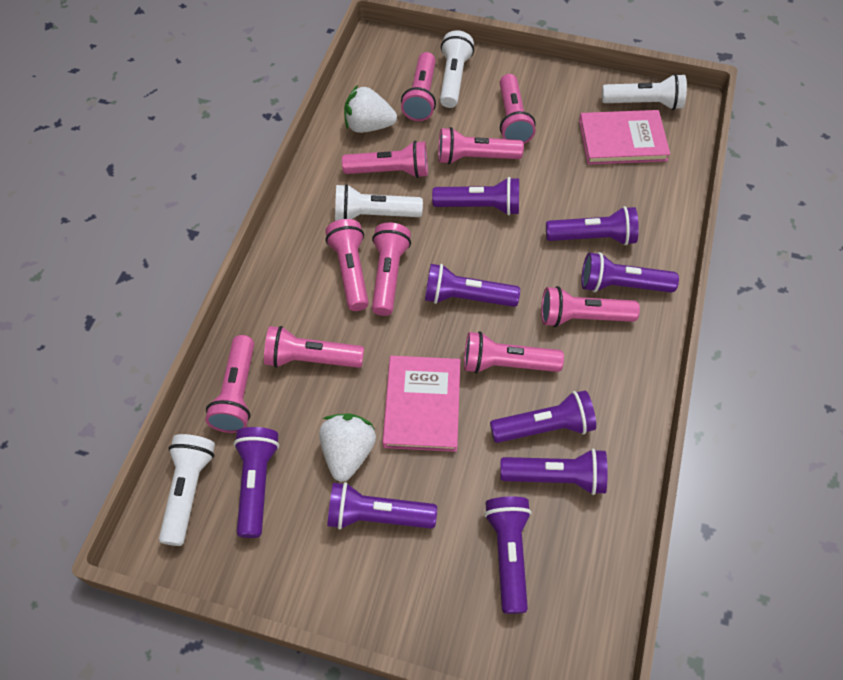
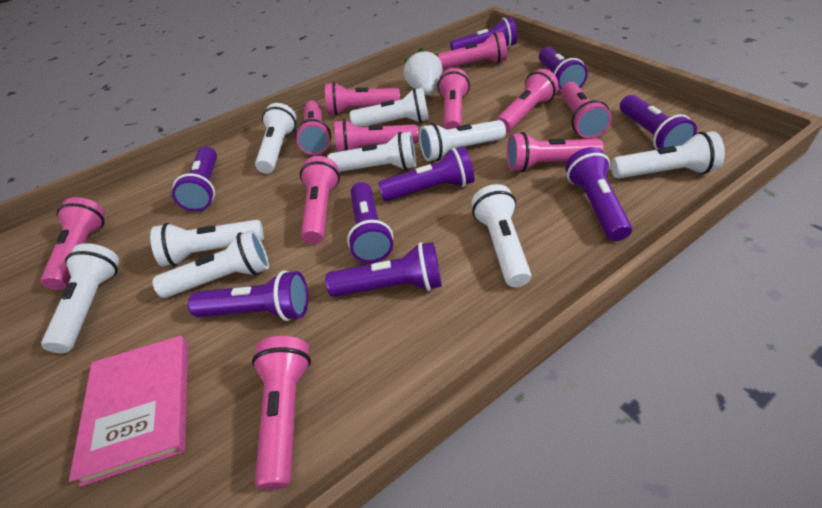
pink book: 2 -> 1
pink flashlight: 10 -> 11
white flashlight: 4 -> 9
white strawberry: 2 -> 1

